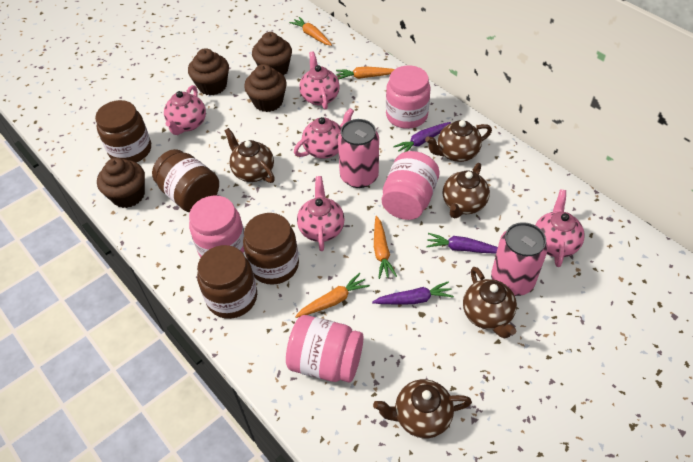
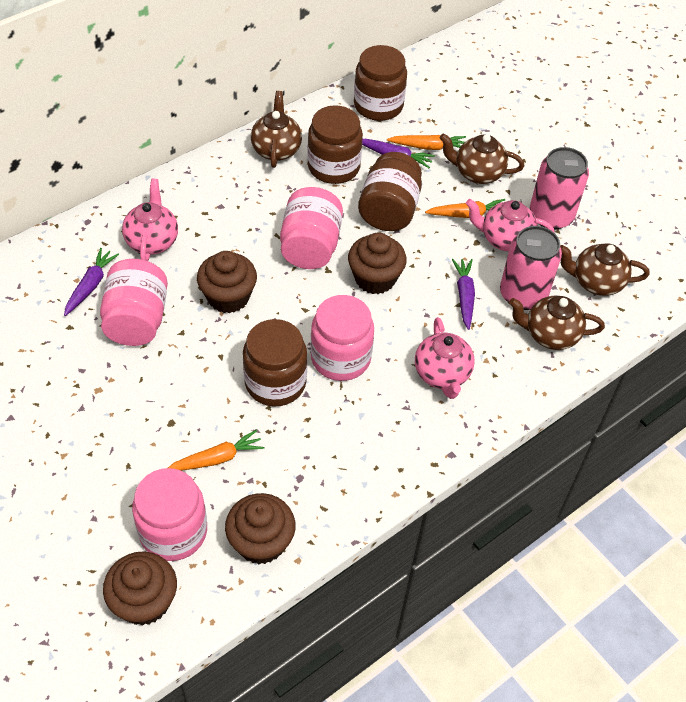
brown teapot: 5 -> 4
orange carrot: 4 -> 3
pink teapot: 5 -> 3

